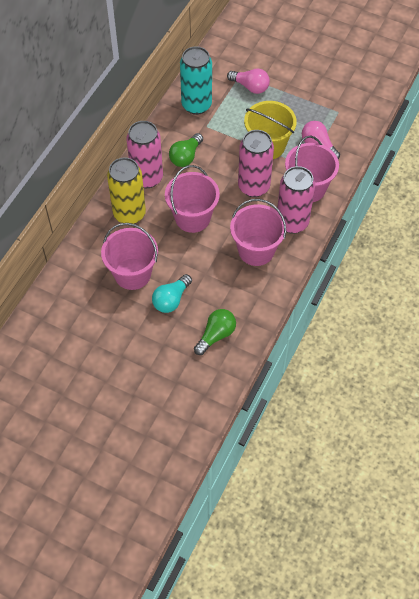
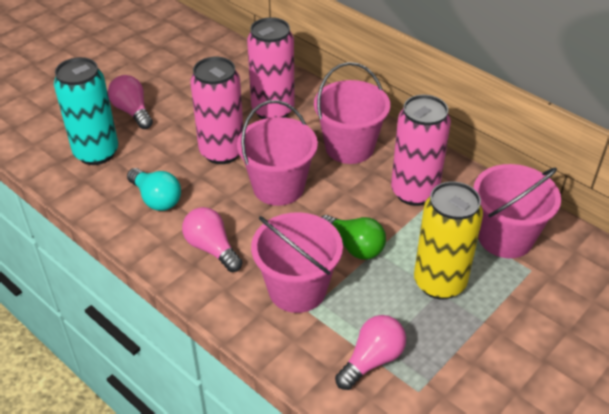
green light bulb: 2 -> 1
pink light bulb: 2 -> 3
yellow bucket: 1 -> 0

